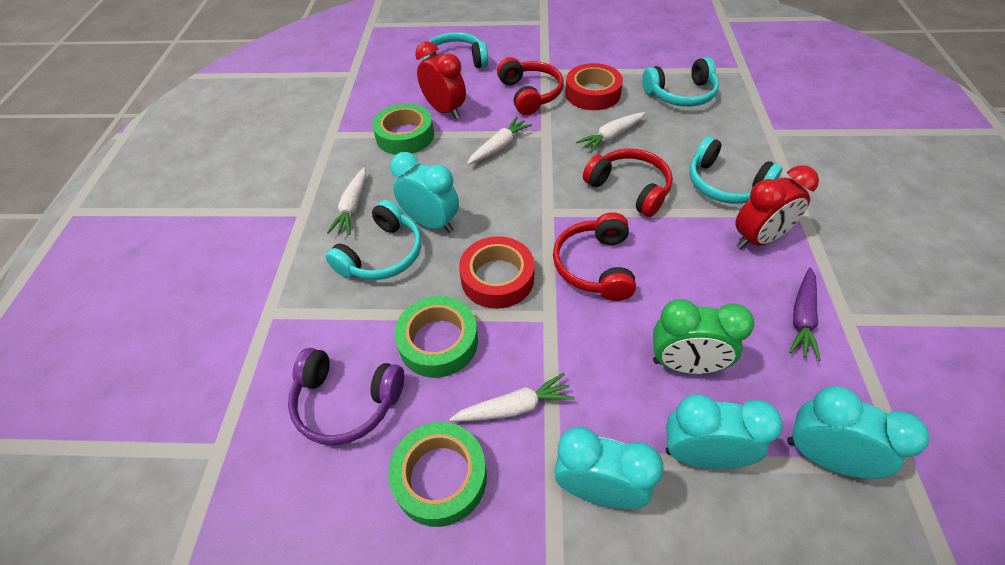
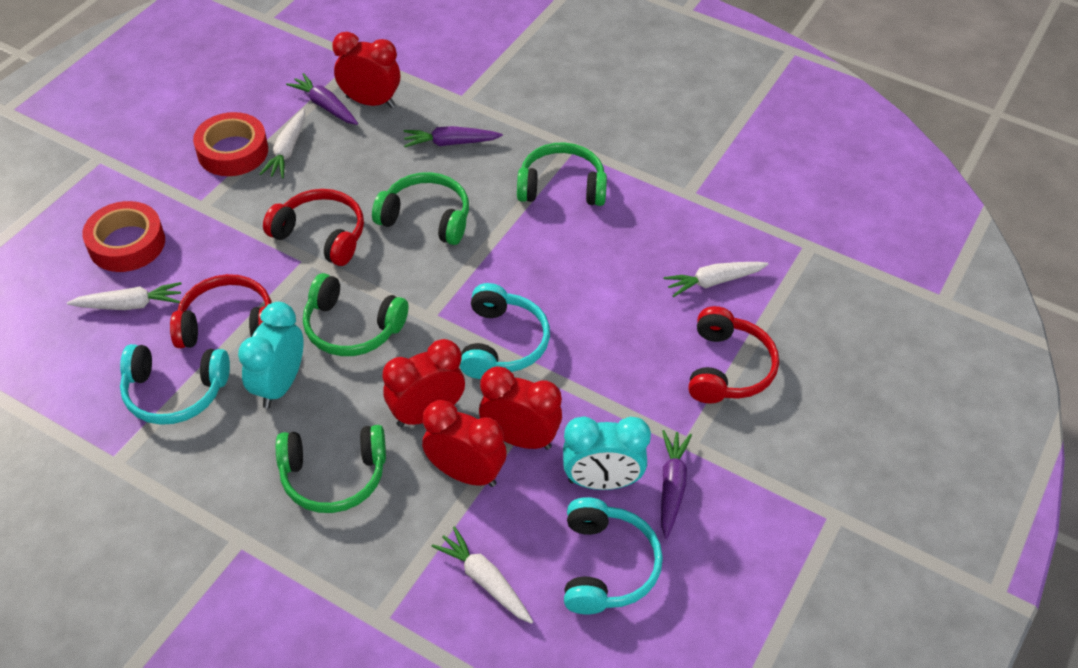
green clock: 1 -> 0
green headphones: 0 -> 4
green tape: 3 -> 0
purple carrot: 1 -> 3
purple headphones: 1 -> 0
red clock: 2 -> 4
turquoise clock: 4 -> 2
turquoise headphones: 4 -> 3

